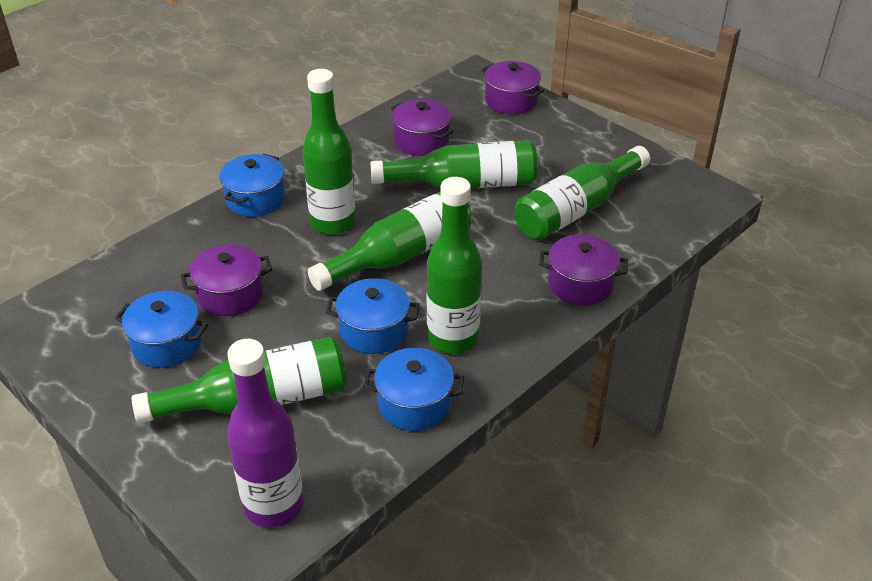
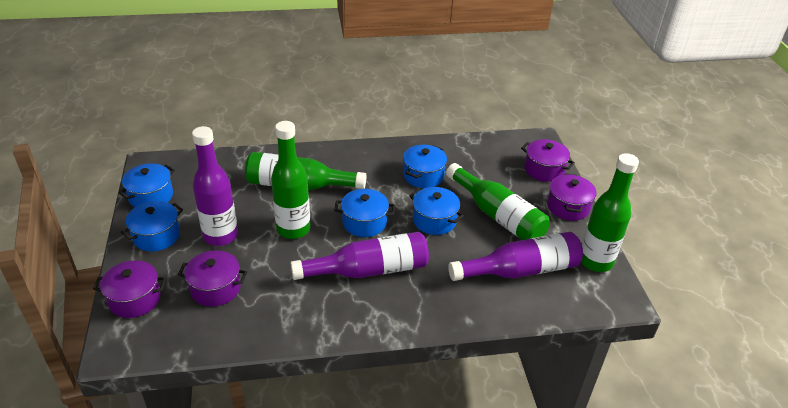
blue pot: 4 -> 5
green bottle: 6 -> 4
purple bottle: 1 -> 3

